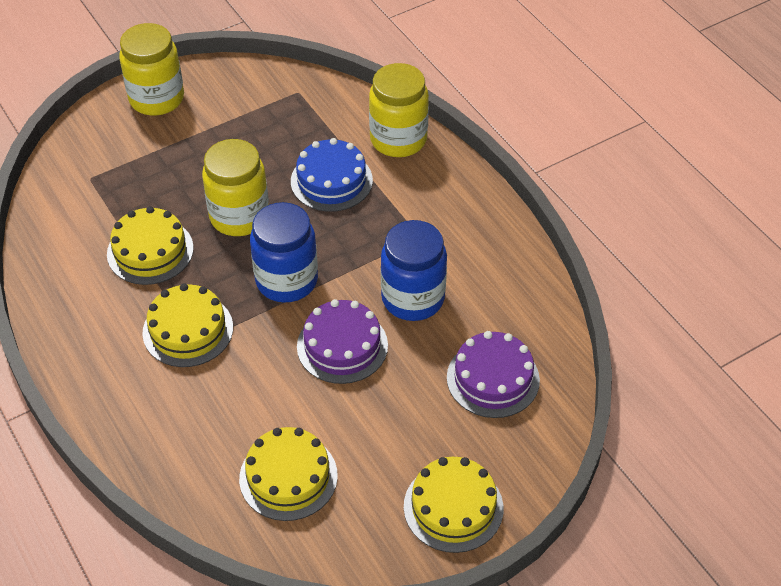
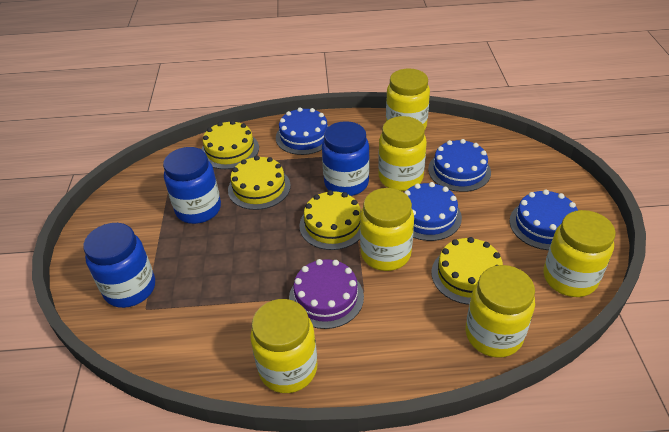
blue cake: 1 -> 4
blue jar: 2 -> 3
purple cake: 2 -> 1
yellow jar: 3 -> 6

